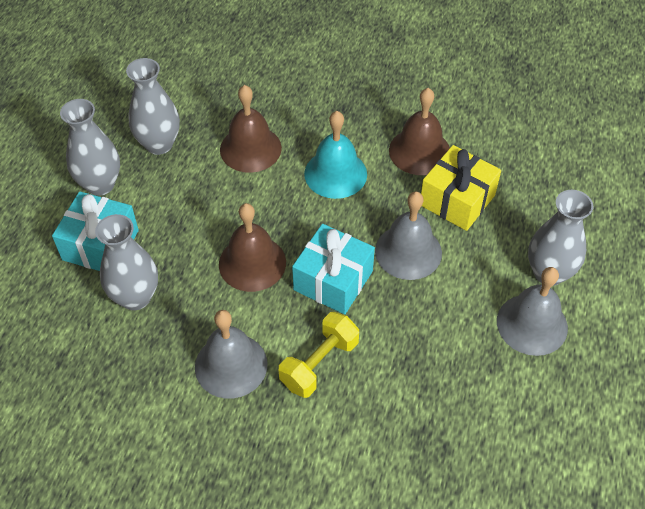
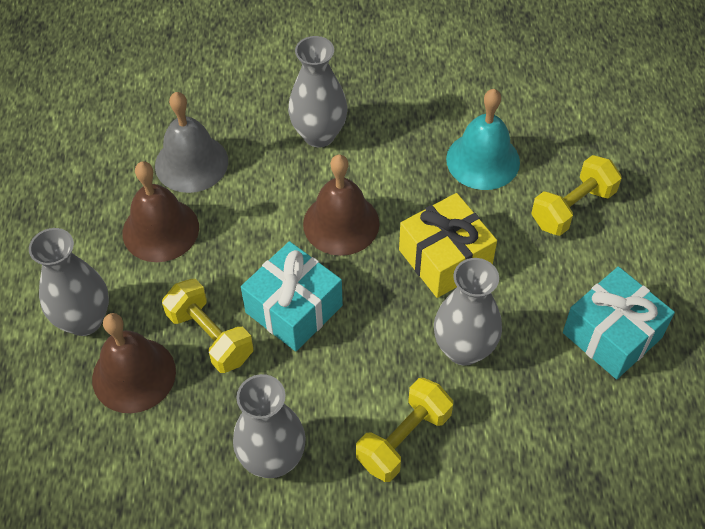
grey bell: 3 -> 1
yellow dumbbell: 1 -> 3

